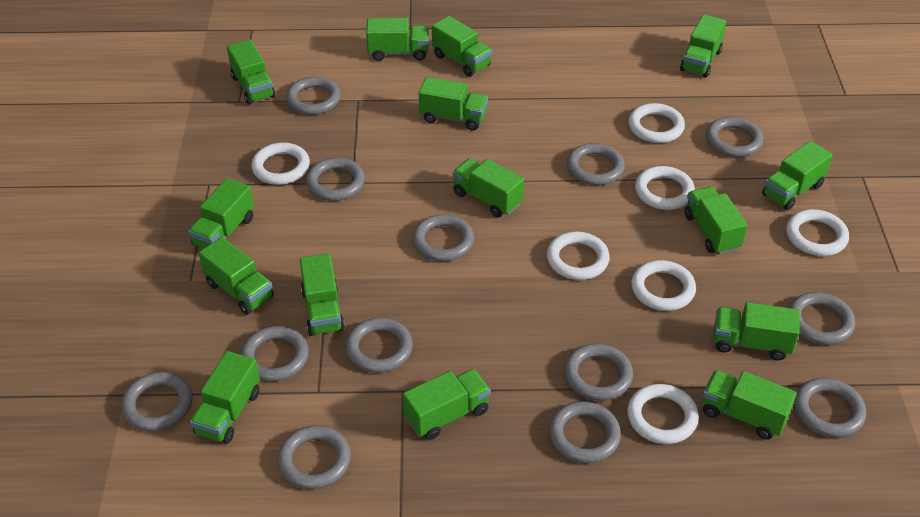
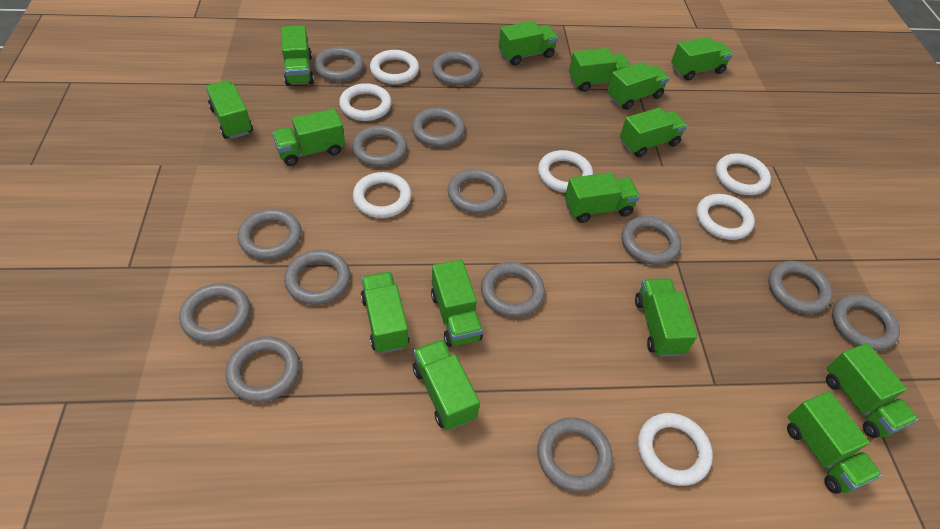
grey ring: 13 -> 14

